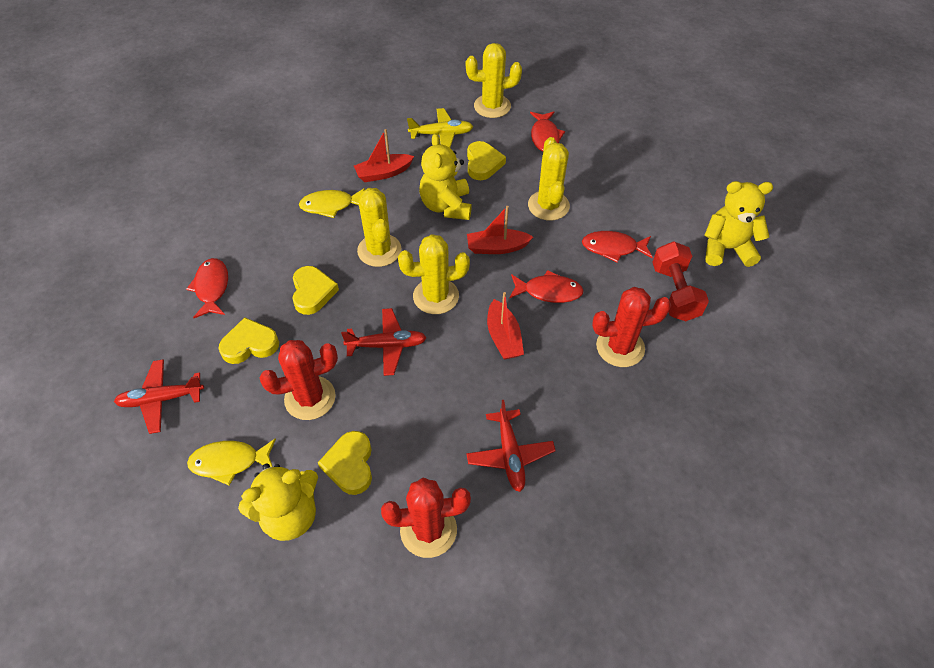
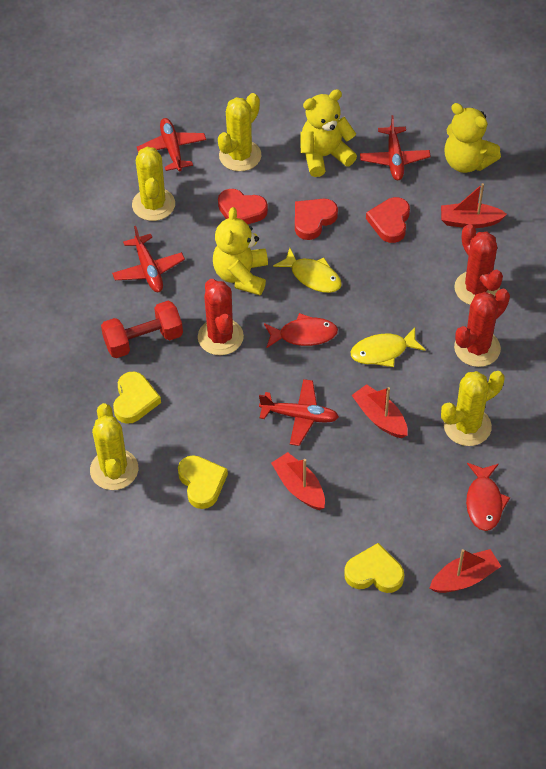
red boat: 3 -> 4
red fish: 4 -> 2
red heart: 0 -> 3
red plane: 3 -> 4
yellow heart: 4 -> 3
yellow plane: 1 -> 0

